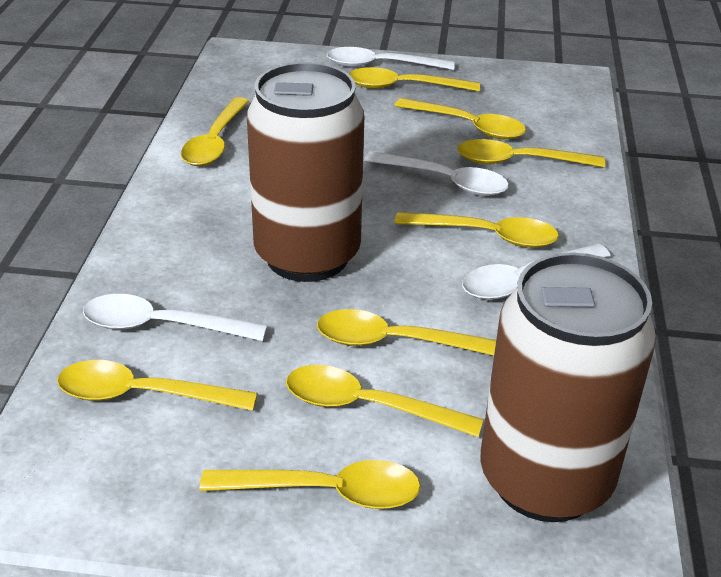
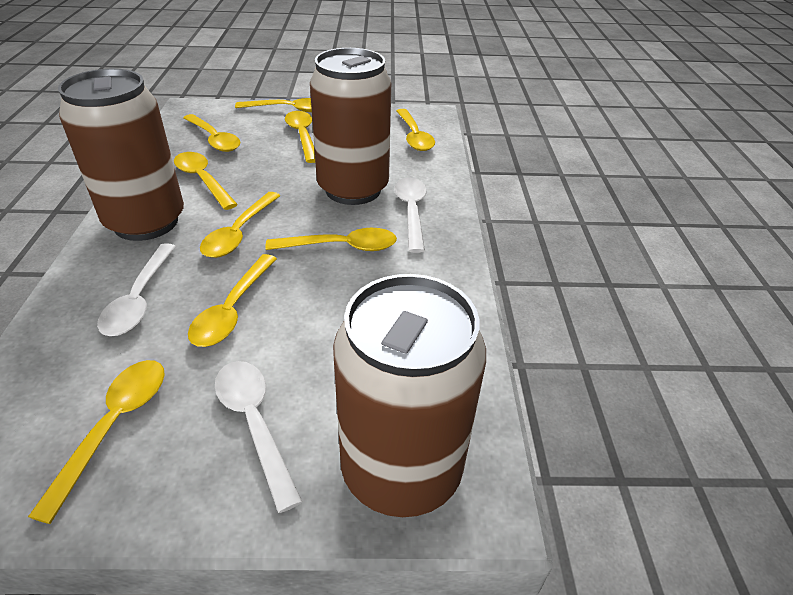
brown can: 2 -> 3
white spoon: 4 -> 3

